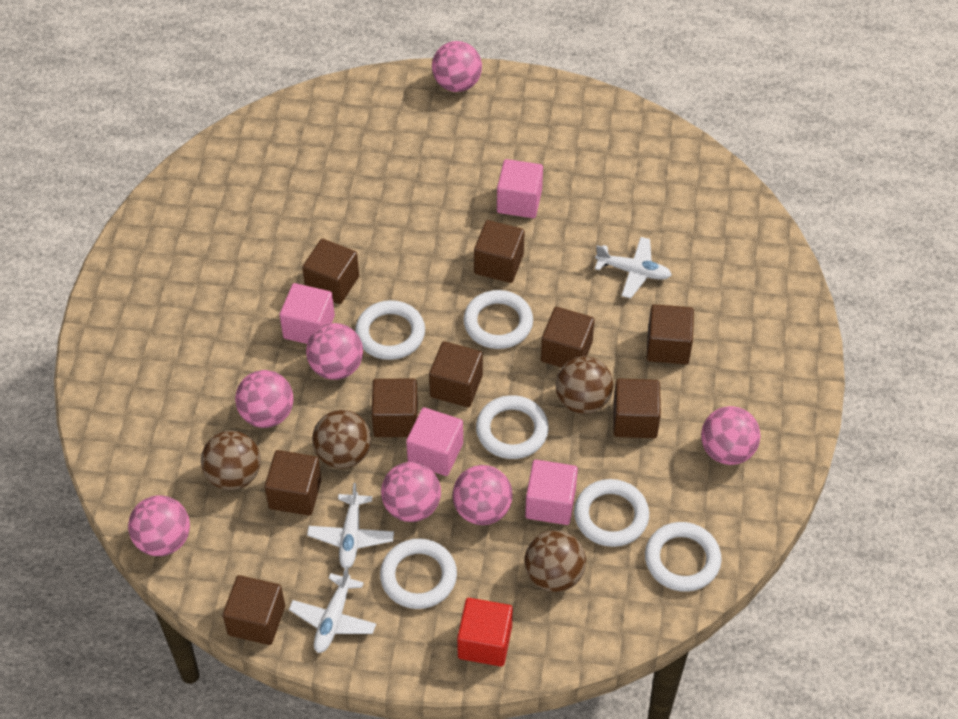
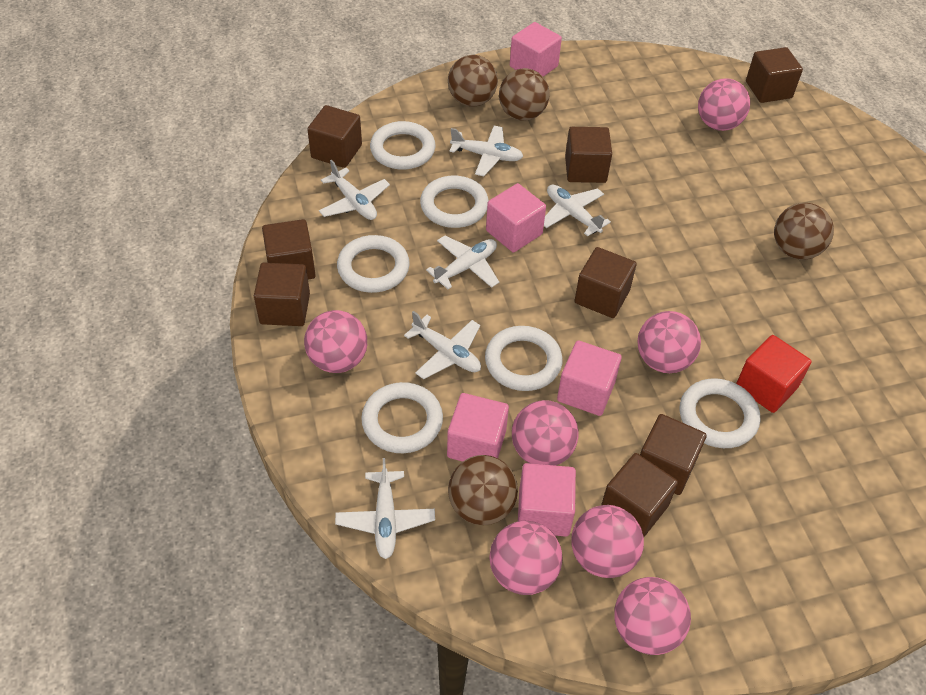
brown cube: 9 -> 8
pink cube: 4 -> 5
white plane: 3 -> 6

